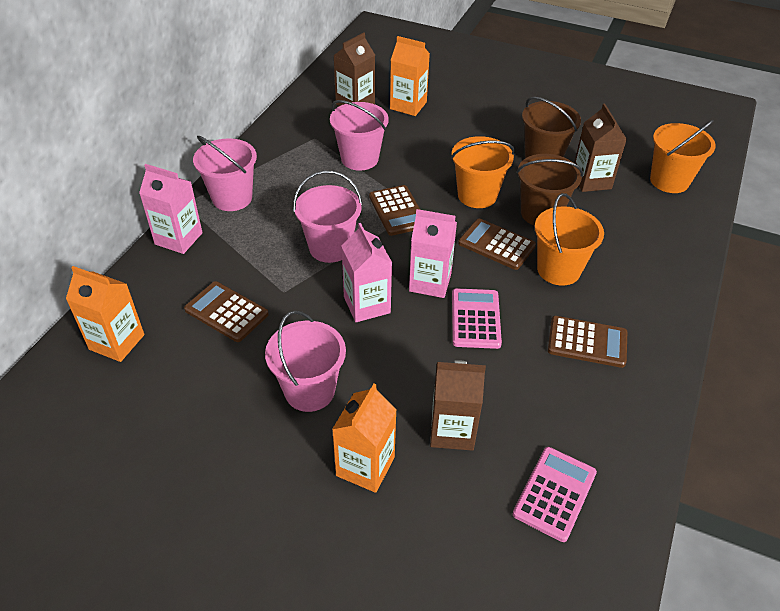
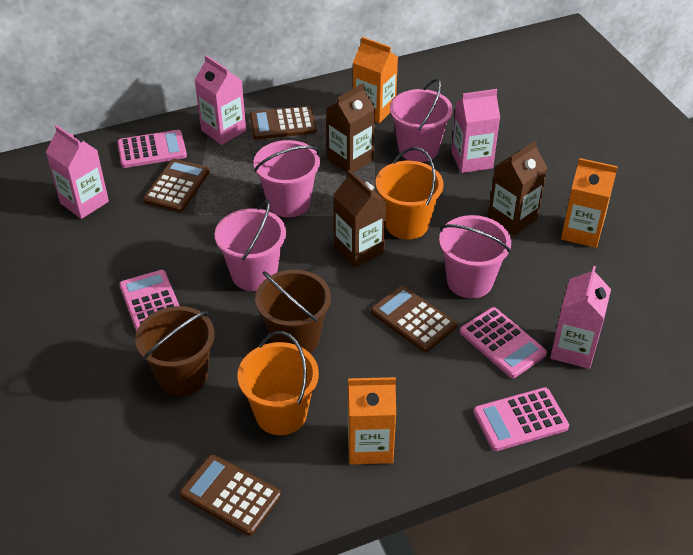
orange bucket: 3 -> 2
pink calculator: 2 -> 4
pink carton: 3 -> 4

